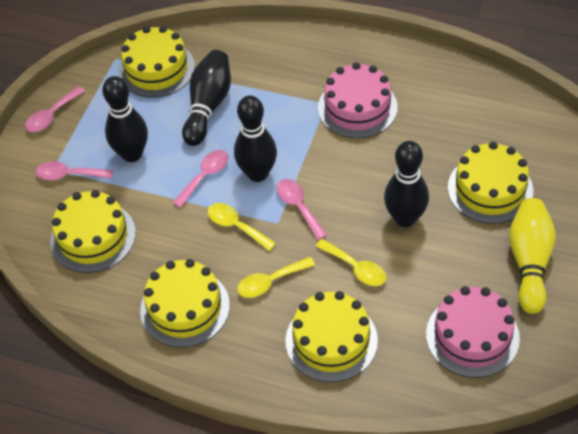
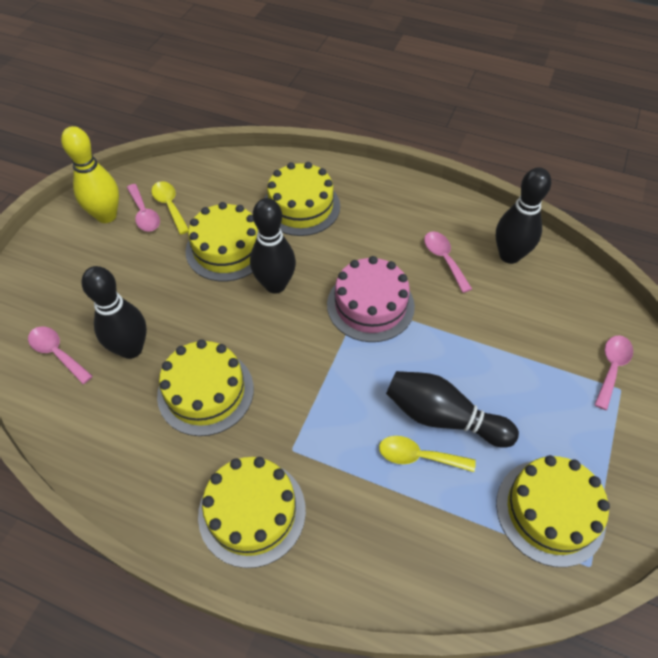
pink cake: 2 -> 1
yellow spoon: 3 -> 2

